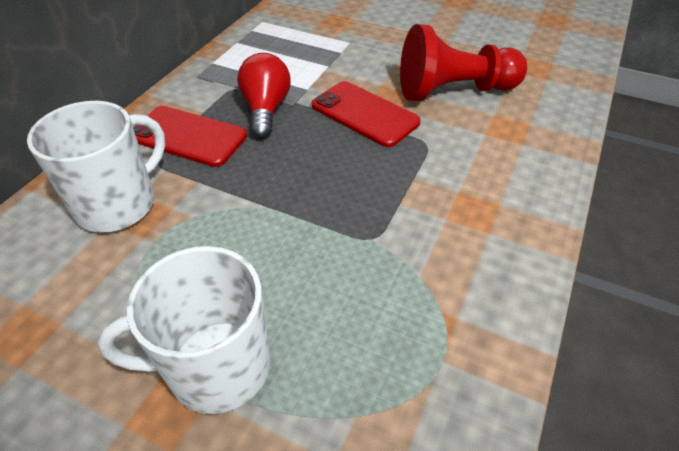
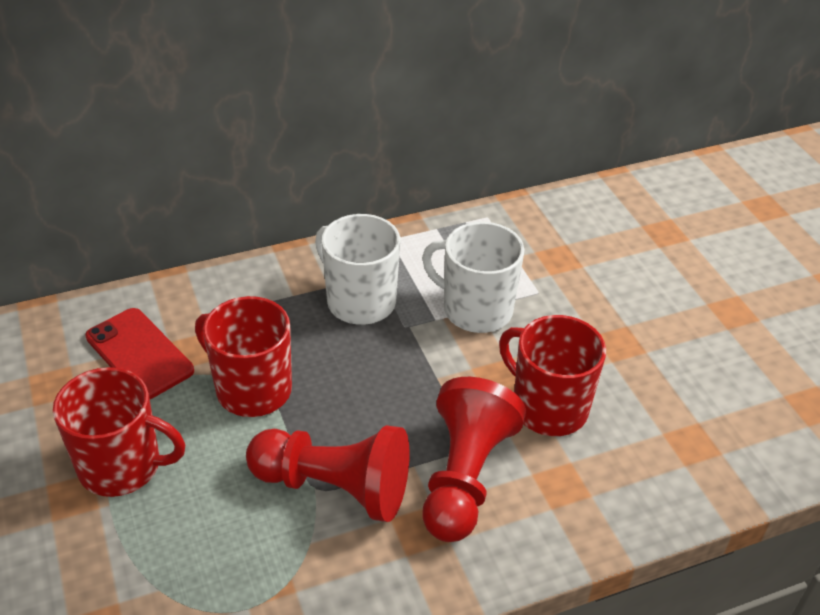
red light bulb: 1 -> 0
red mug: 0 -> 3
red pawn: 1 -> 2
red phone: 2 -> 1

